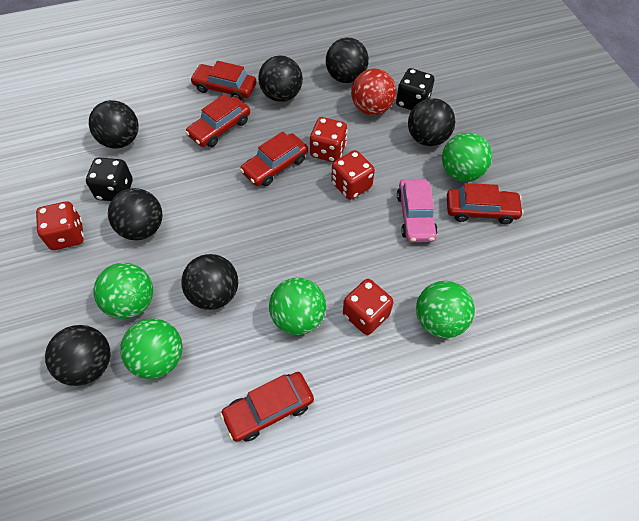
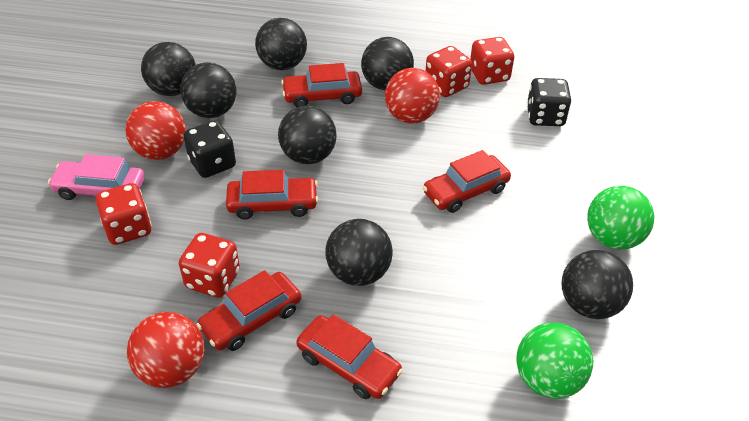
green ball: 5 -> 2
red ball: 1 -> 3

